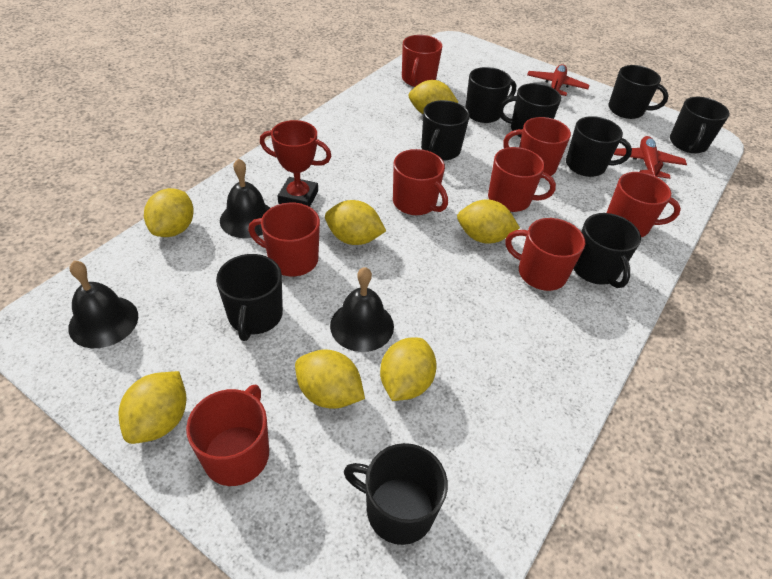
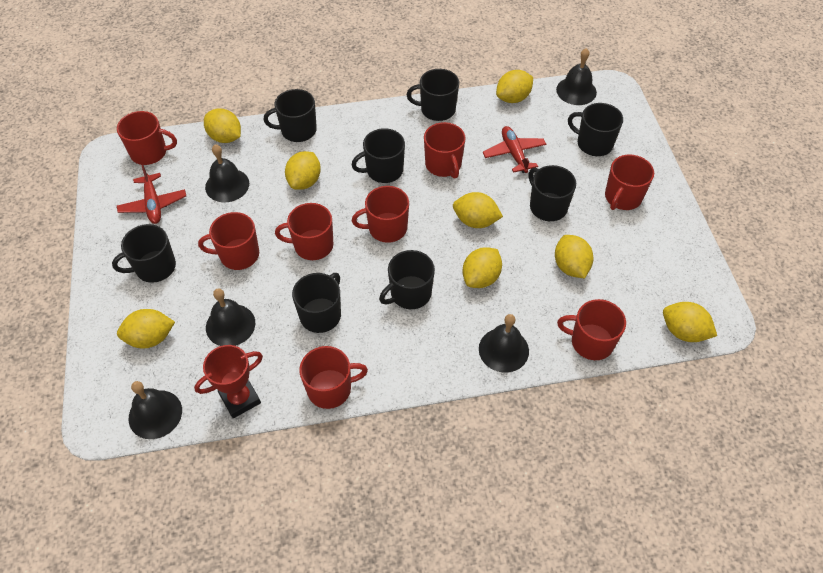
black bell: 3 -> 5
black mug: 9 -> 8
yellow lemon: 7 -> 8

